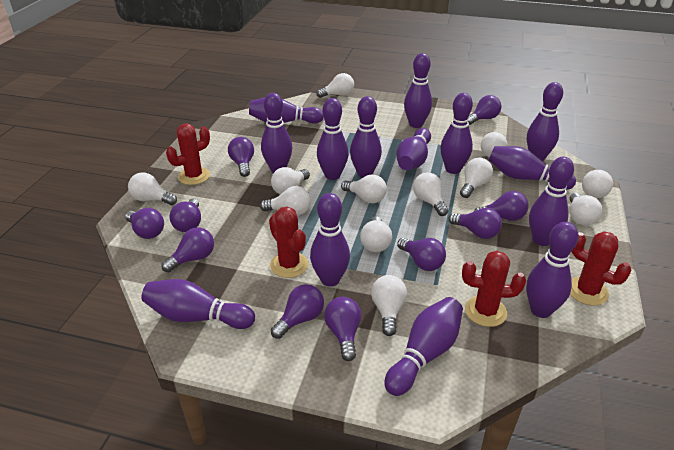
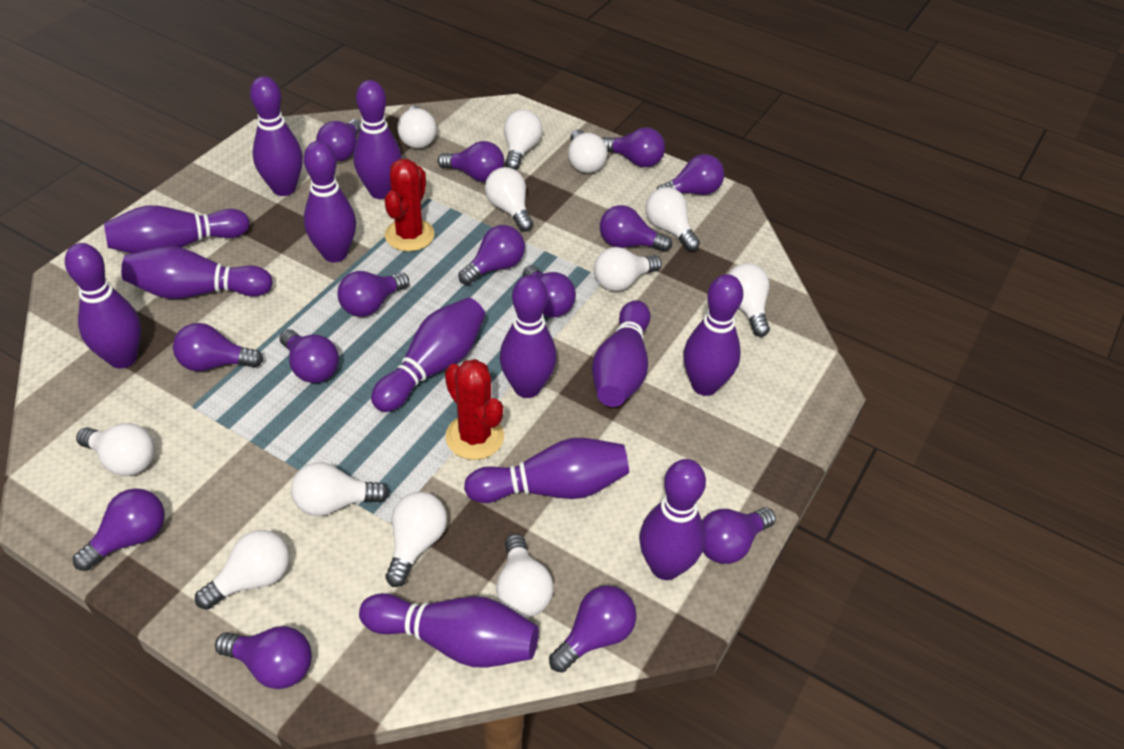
purple bowling pin: 14 -> 13
purple light bulb: 10 -> 14
red cactus: 4 -> 2

